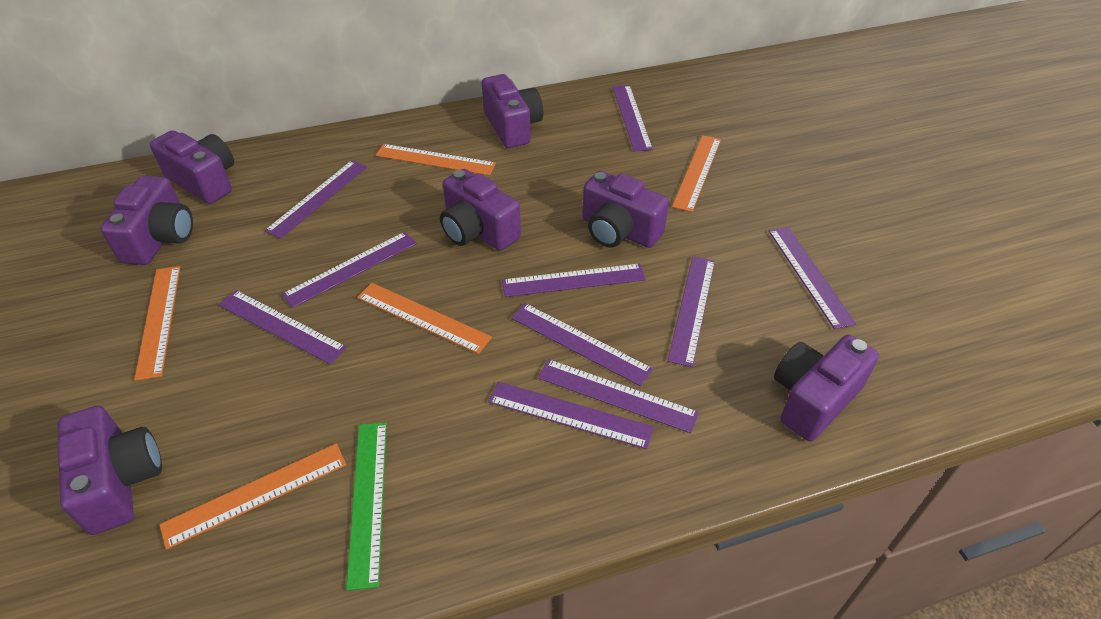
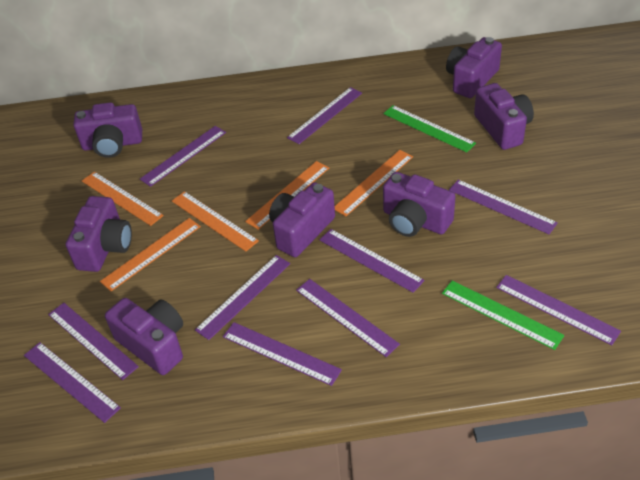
green ruler: 1 -> 2

